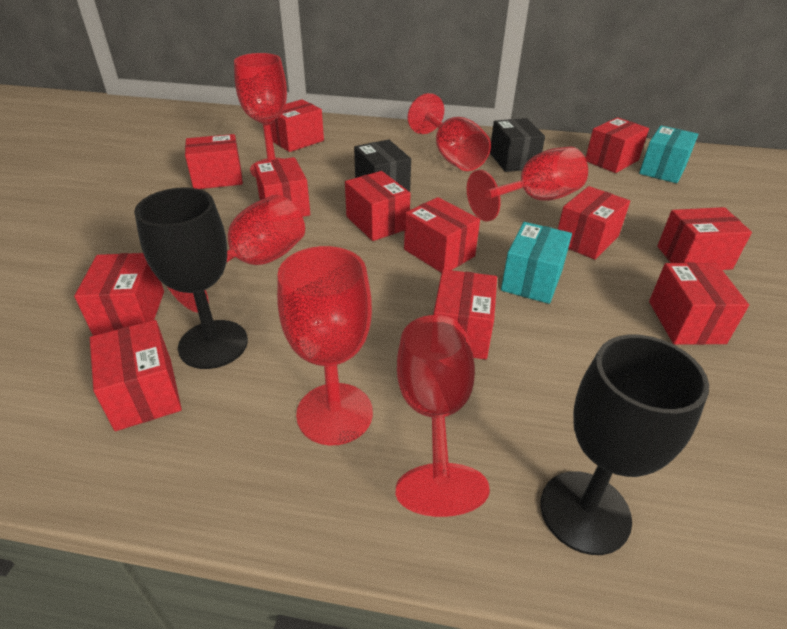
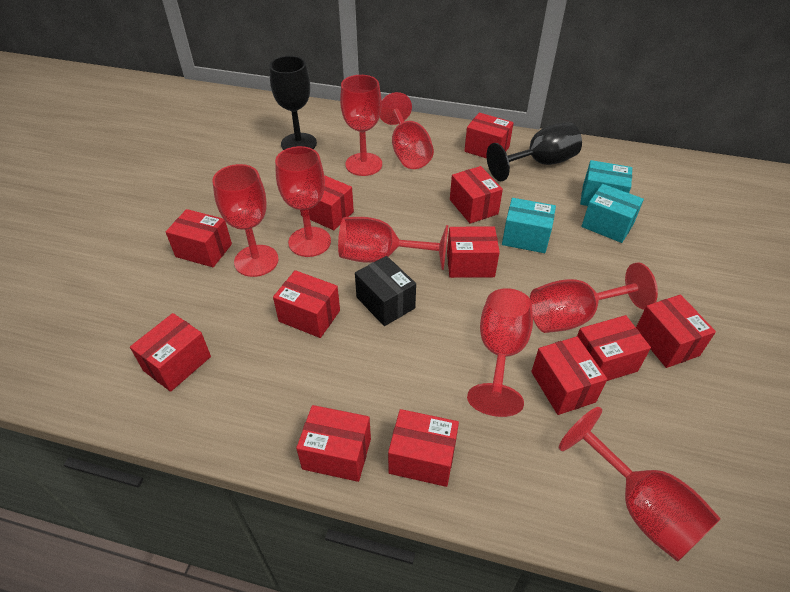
black box: 2 -> 1
red goblet: 6 -> 8
turquoise box: 2 -> 3

